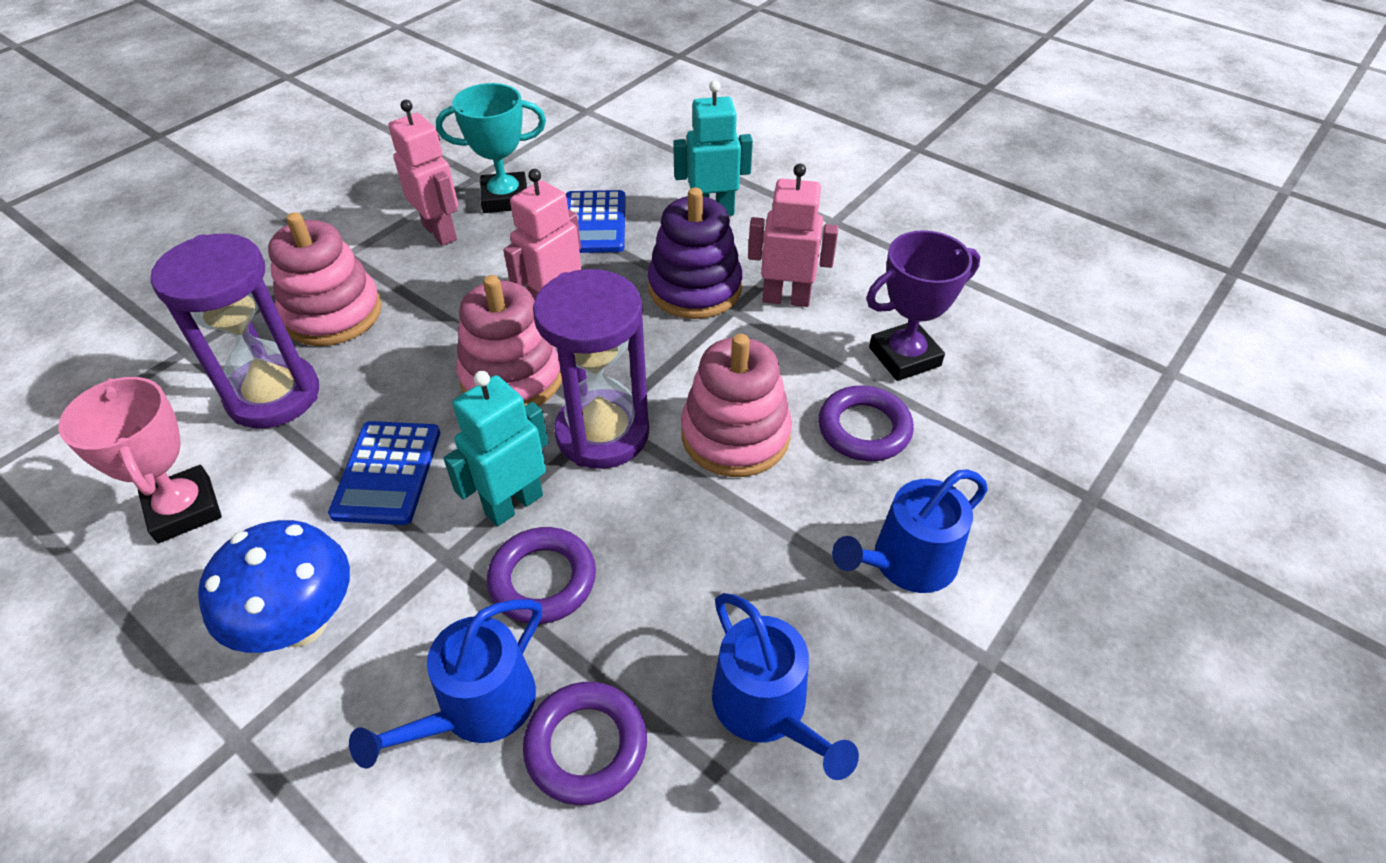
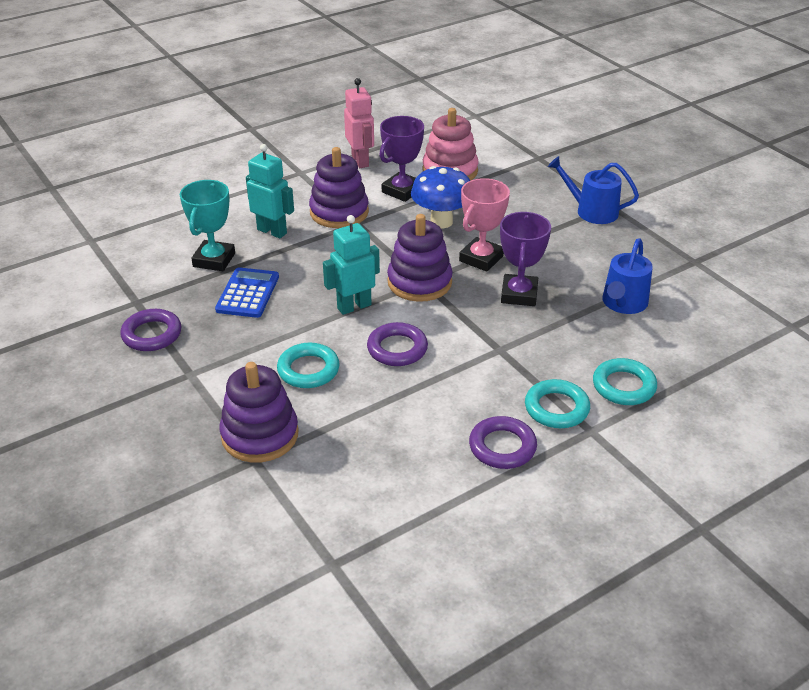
blue calculator: 2 -> 1
blue watering can: 3 -> 2
pink robot: 3 -> 1
pink stacking toy: 3 -> 1
purple hourglass: 2 -> 0
purple stacking toy: 1 -> 3
purple trophy: 1 -> 2
turquoise ring: 0 -> 3

